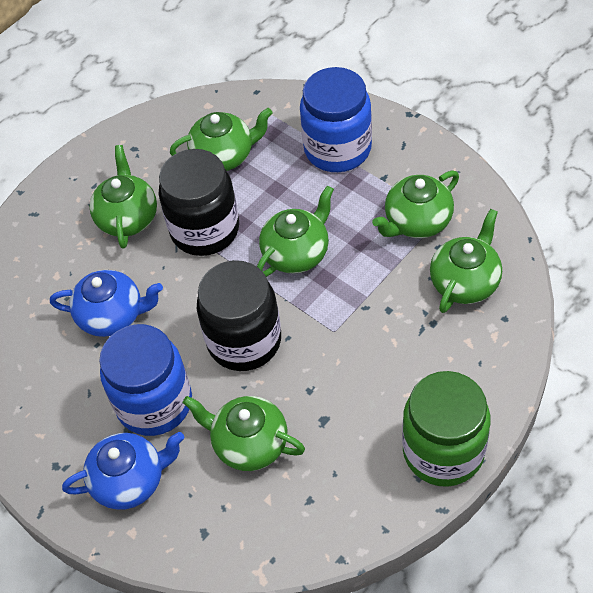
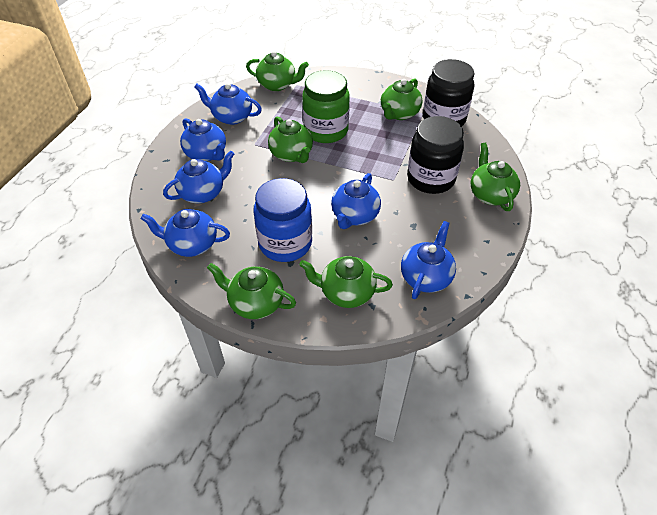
blue jar: 2 -> 1
blue teapot: 2 -> 6

